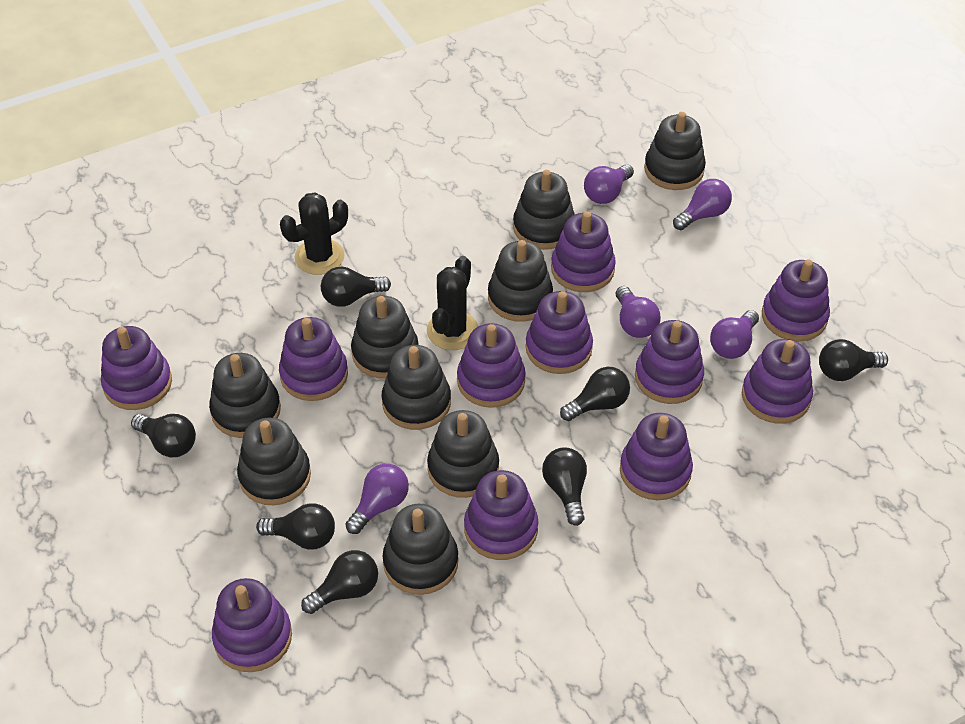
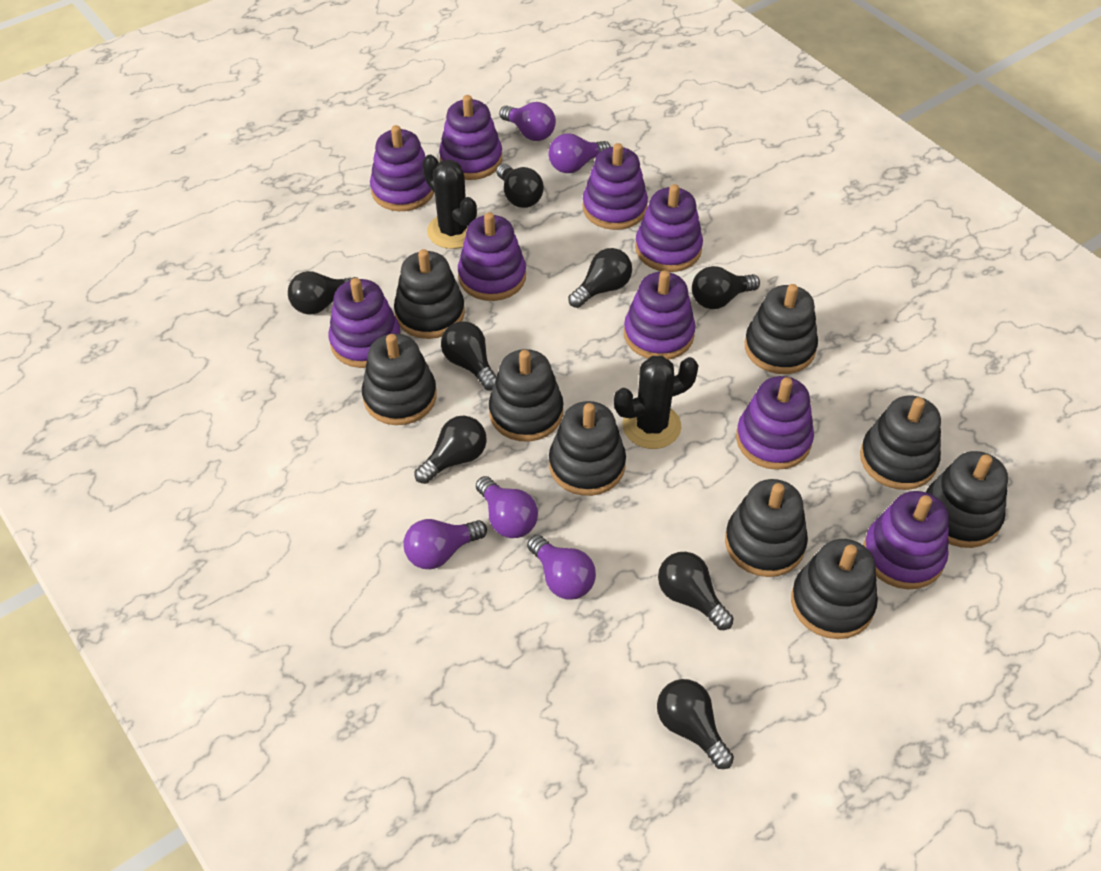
black light bulb: 7 -> 8
purple stacking toy: 11 -> 9

